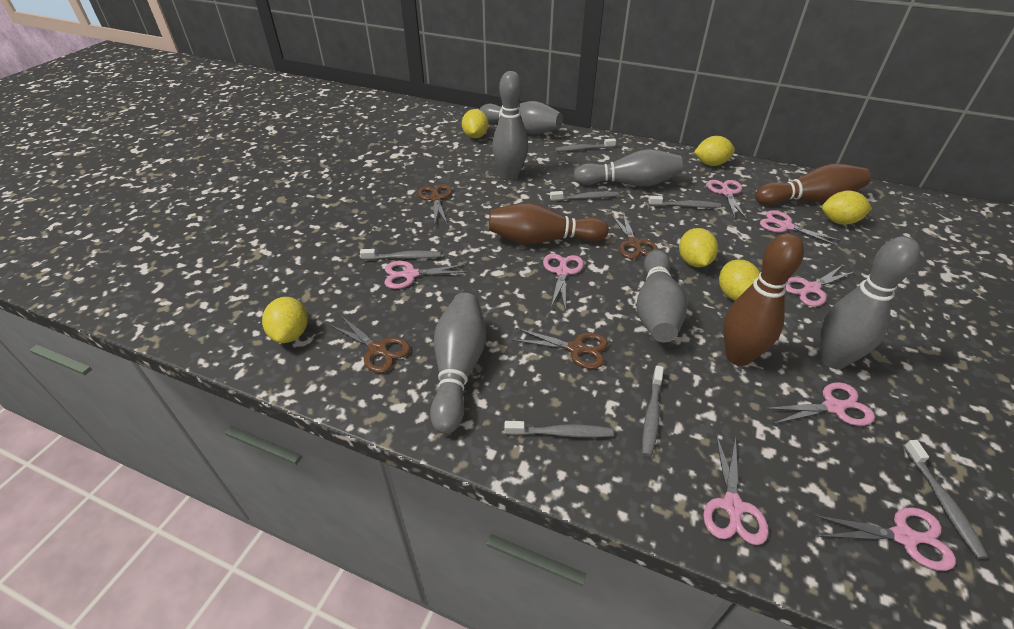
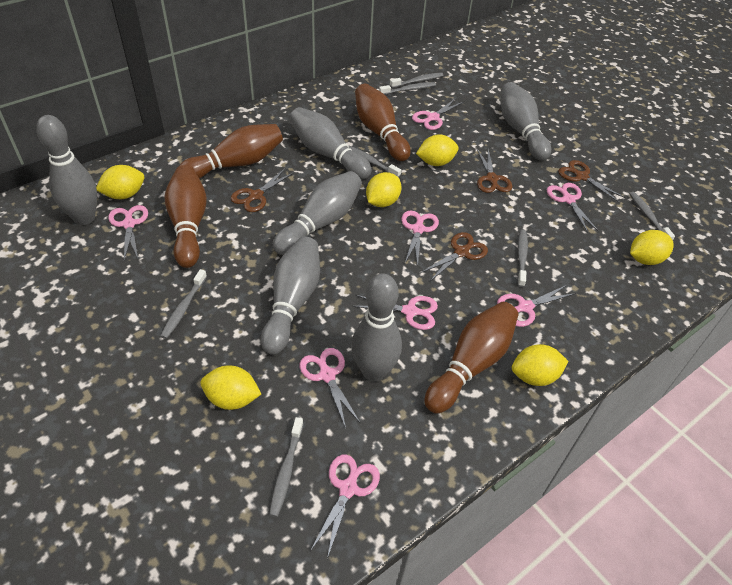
brown bowling pin: 3 -> 4

